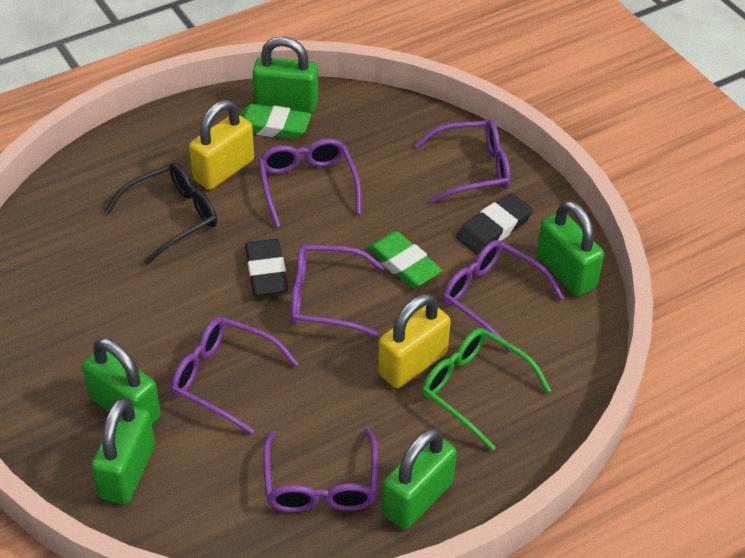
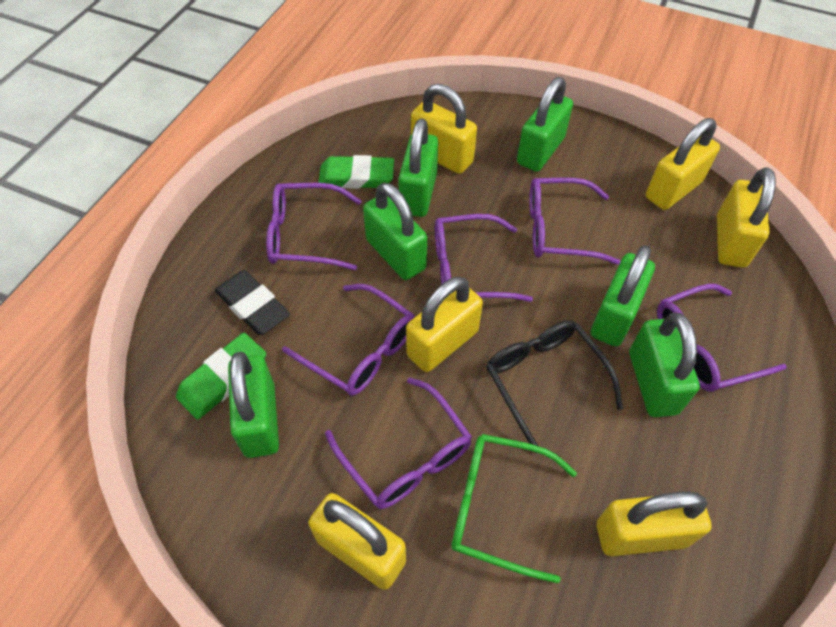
black eraser: 2 -> 1
green padlock: 5 -> 6
yellow padlock: 2 -> 6

